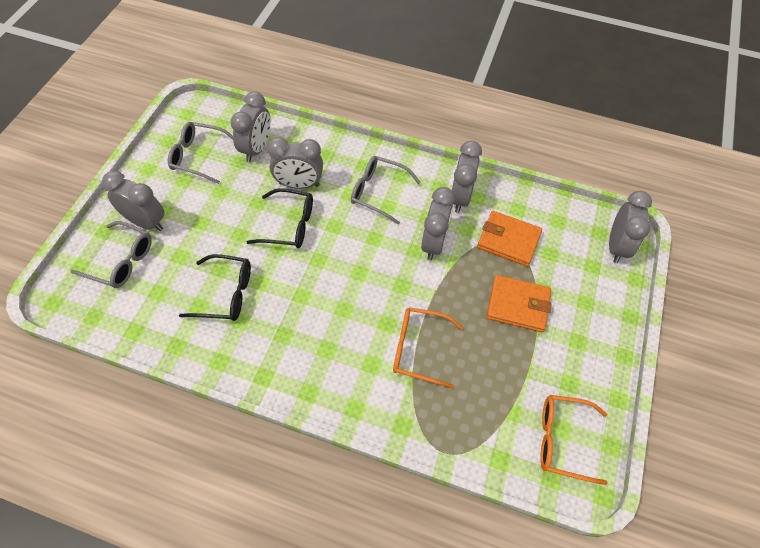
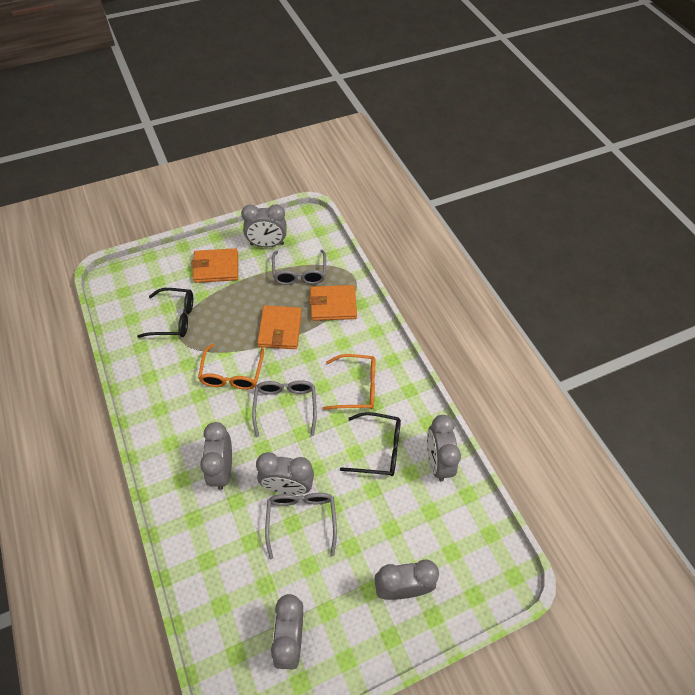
orange wallet: 2 -> 3

